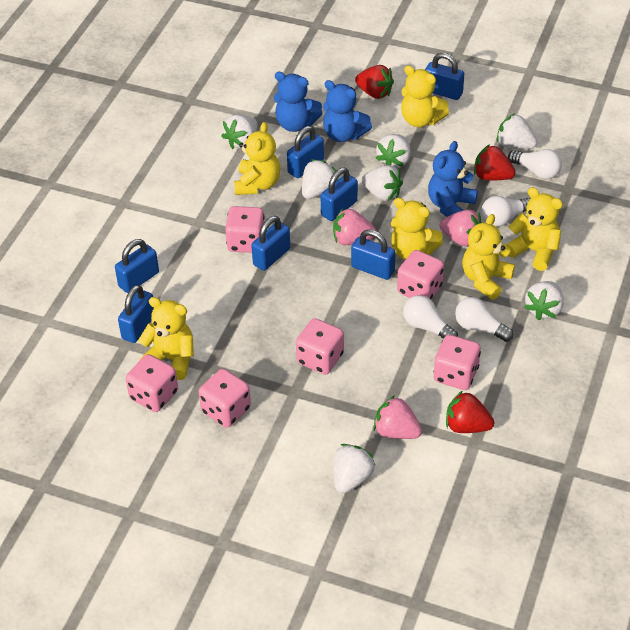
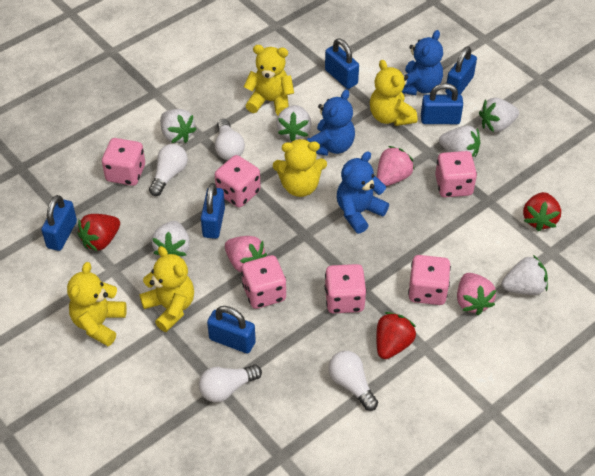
blue padlock: 7 -> 6
white strawberry: 7 -> 6
yellow teddy bear: 6 -> 5

